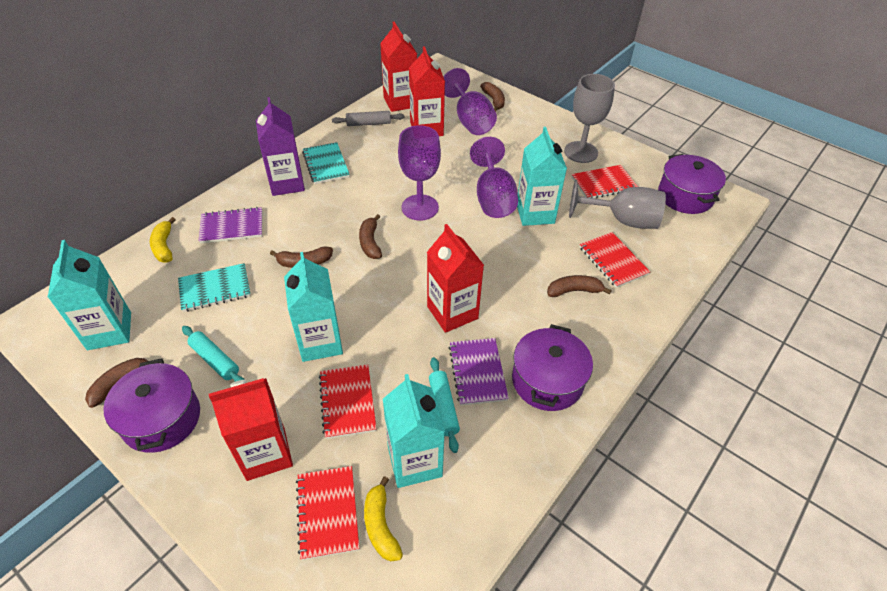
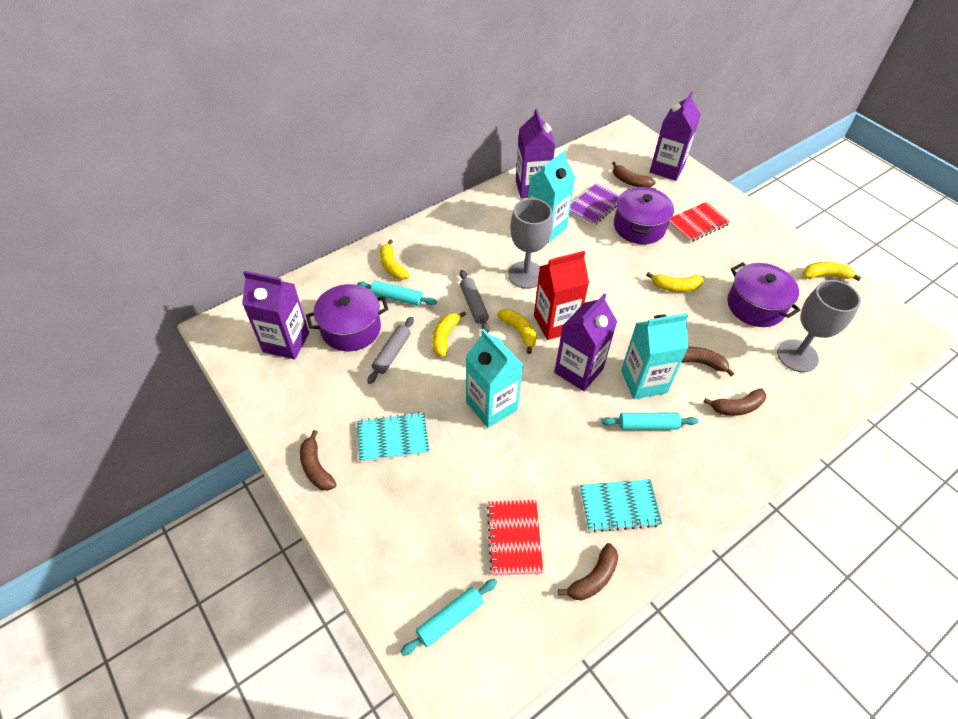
grey rolling pin: 1 -> 2
purple carton: 1 -> 4
purple goblet: 3 -> 0
purple notebook: 2 -> 1
red carton: 4 -> 1
red notebook: 4 -> 2
turquoise carton: 4 -> 3
turquoise rolling pin: 2 -> 3
yellow banana: 2 -> 5

